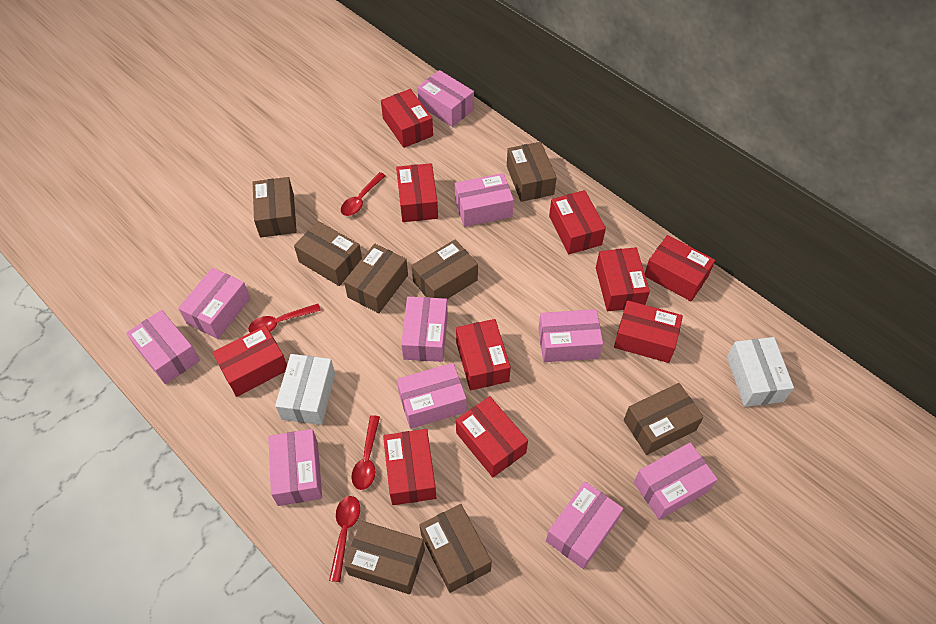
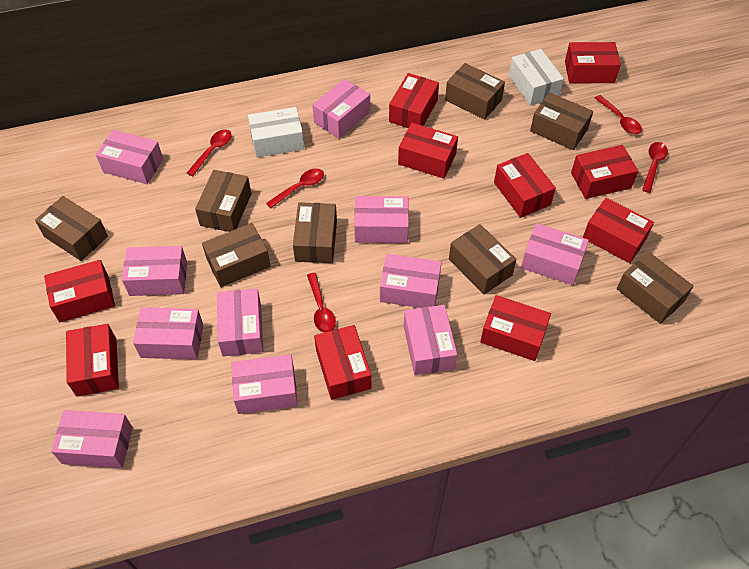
pink box: 10 -> 11
red spoon: 4 -> 5

